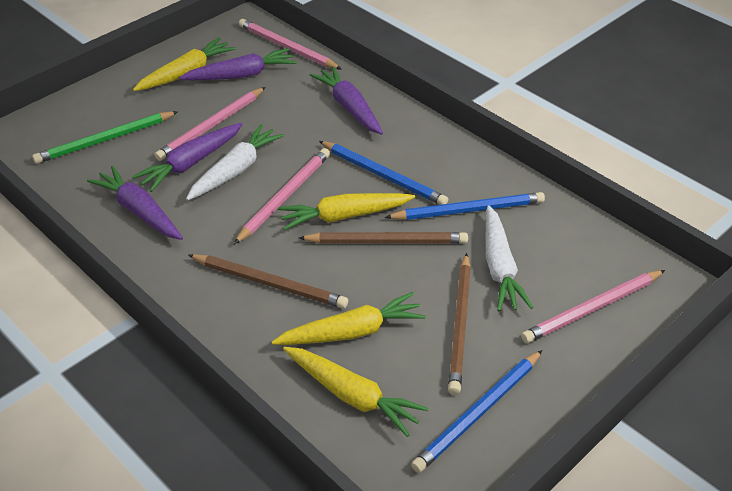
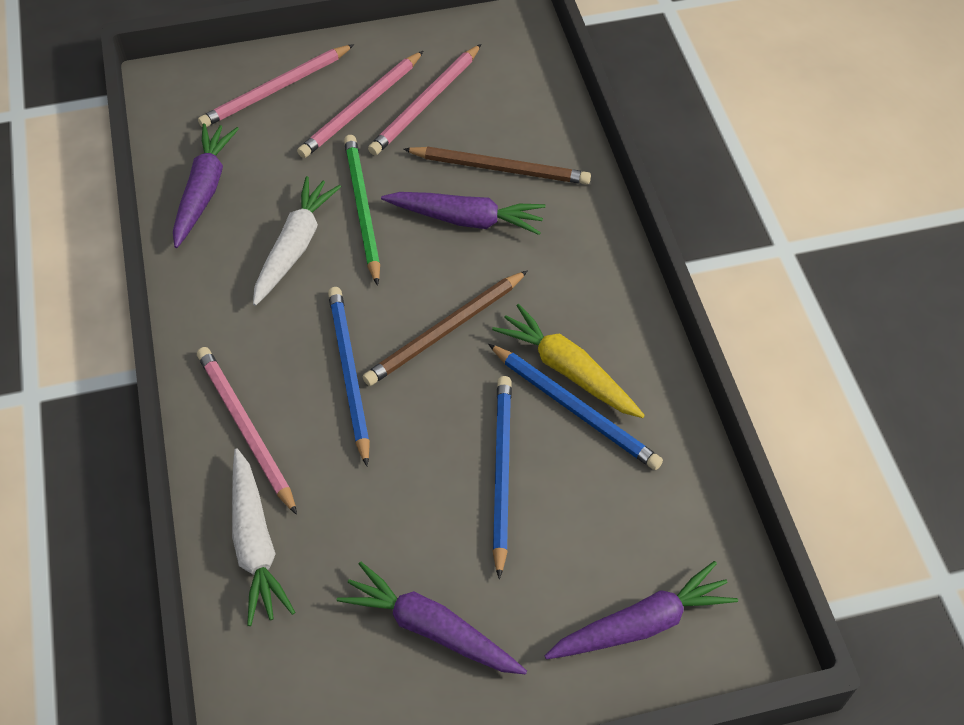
brown pencil: 3 -> 2
yellow carrot: 4 -> 1

